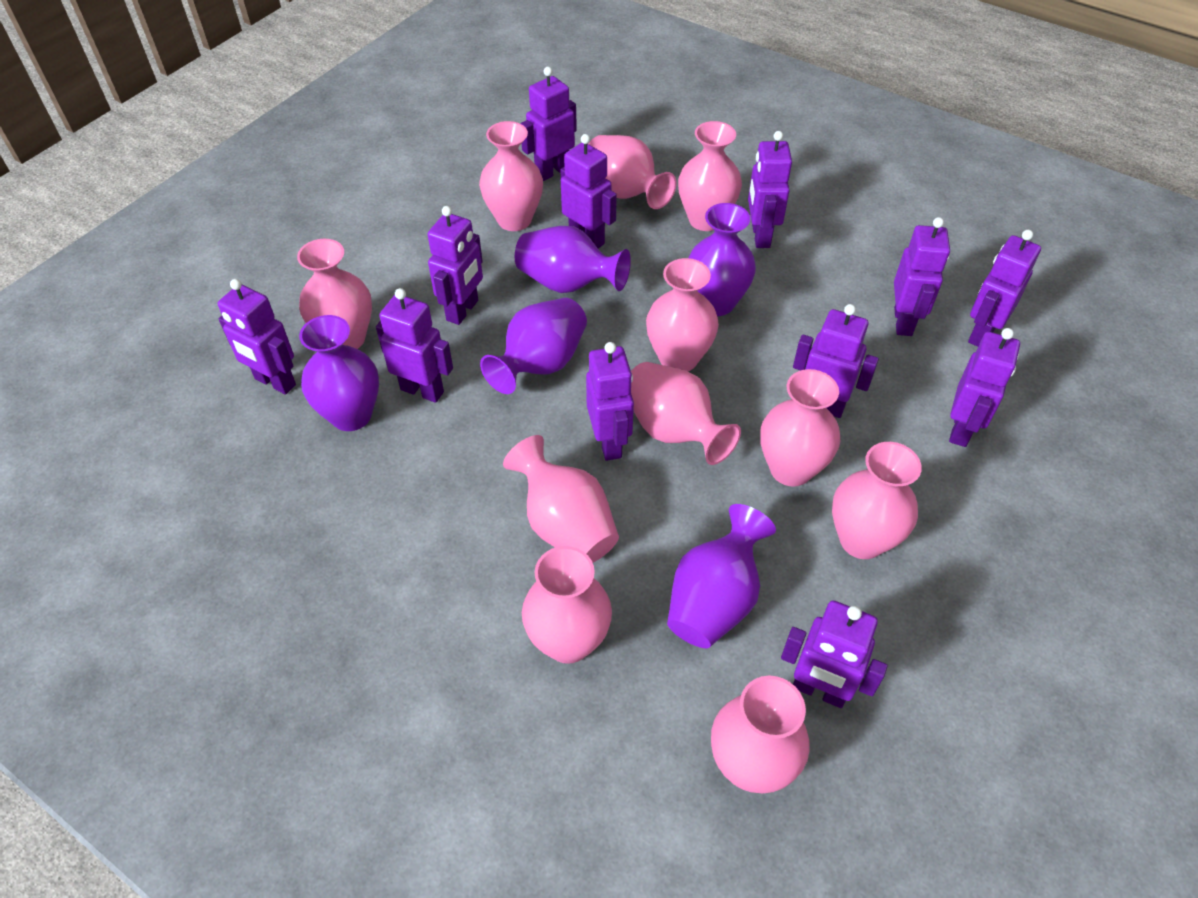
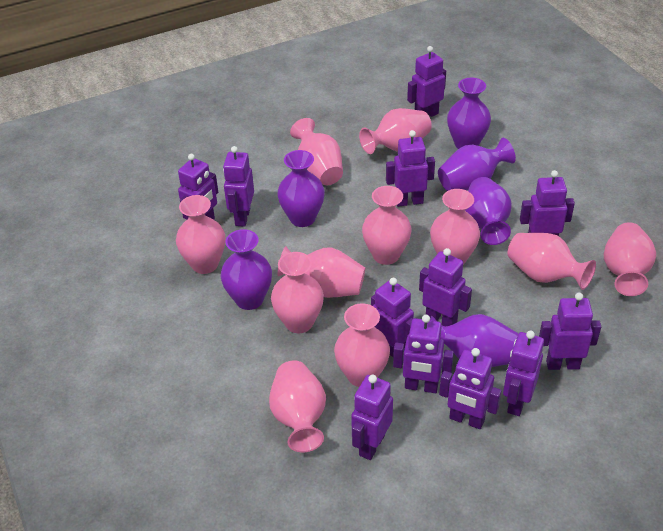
purple vase: 5 -> 6

